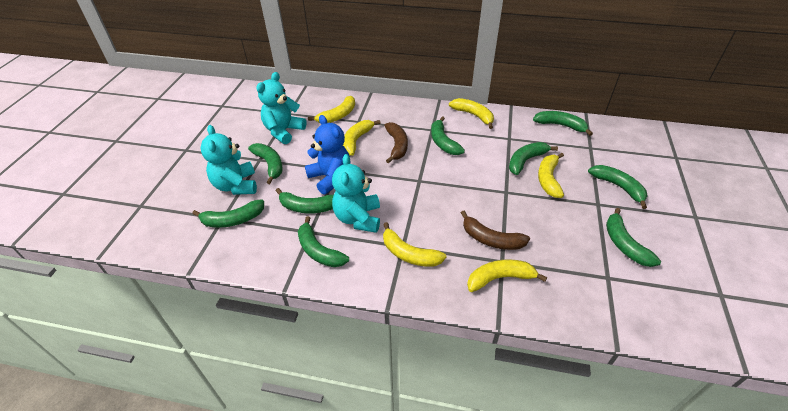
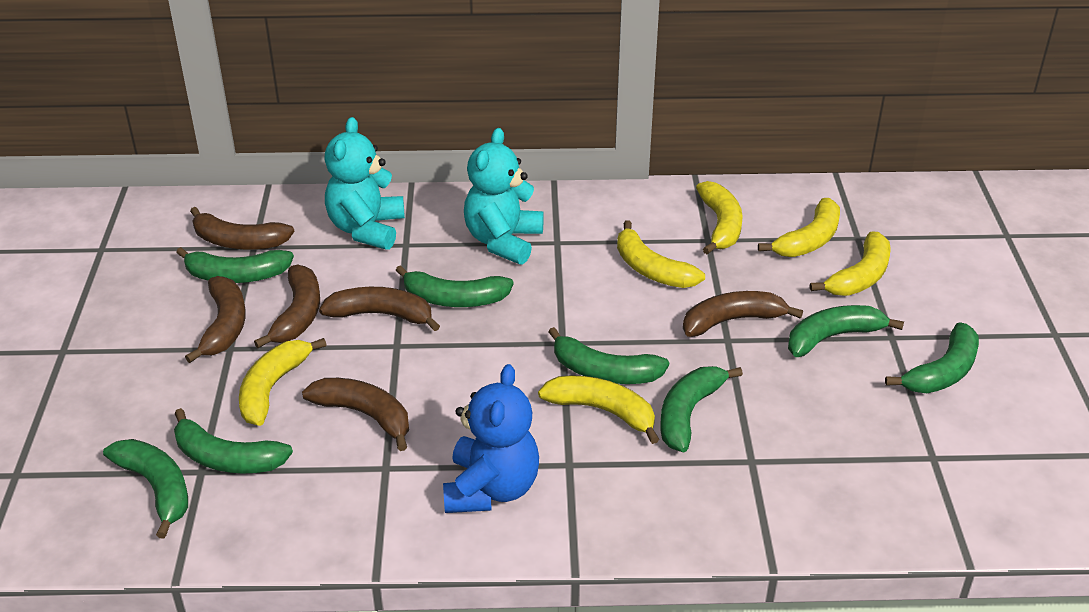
brown banana: 2 -> 6
green banana: 9 -> 8
turquoise teddy bear: 3 -> 2

